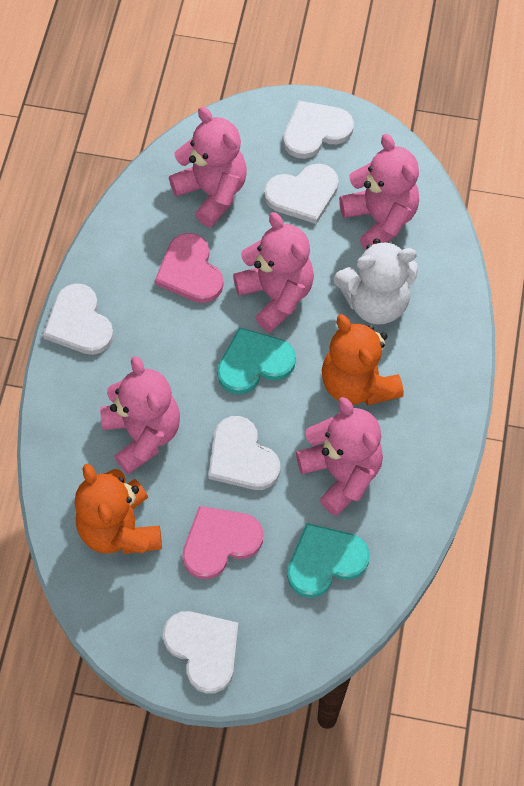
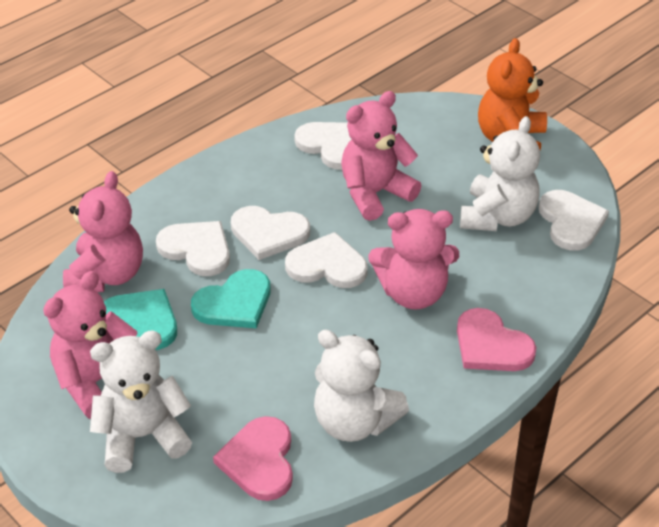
orange teddy bear: 2 -> 1
pink teddy bear: 5 -> 4
white teddy bear: 1 -> 3

